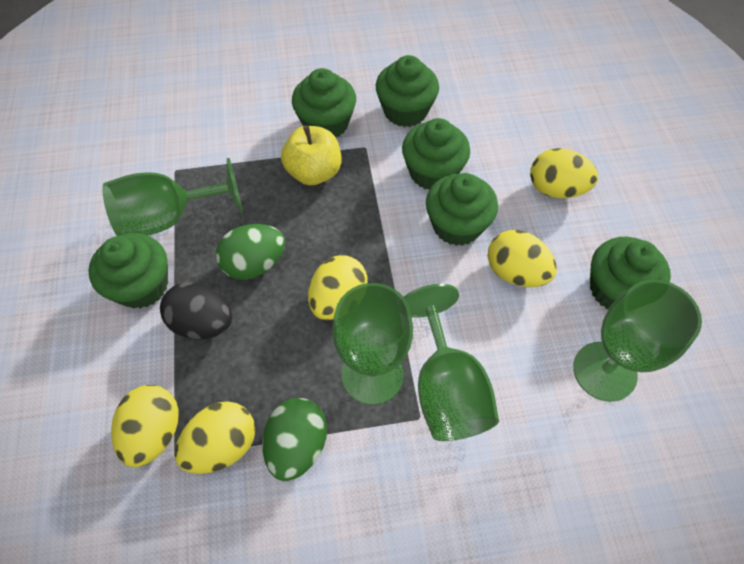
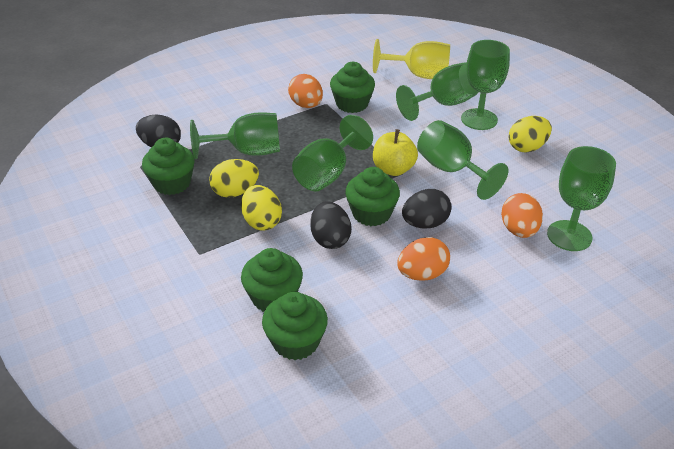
black egg: 1 -> 3
green cupcake: 6 -> 5
green egg: 2 -> 0
green goblet: 4 -> 6
orange egg: 0 -> 3
yellow egg: 5 -> 3
yellow goblet: 0 -> 1

